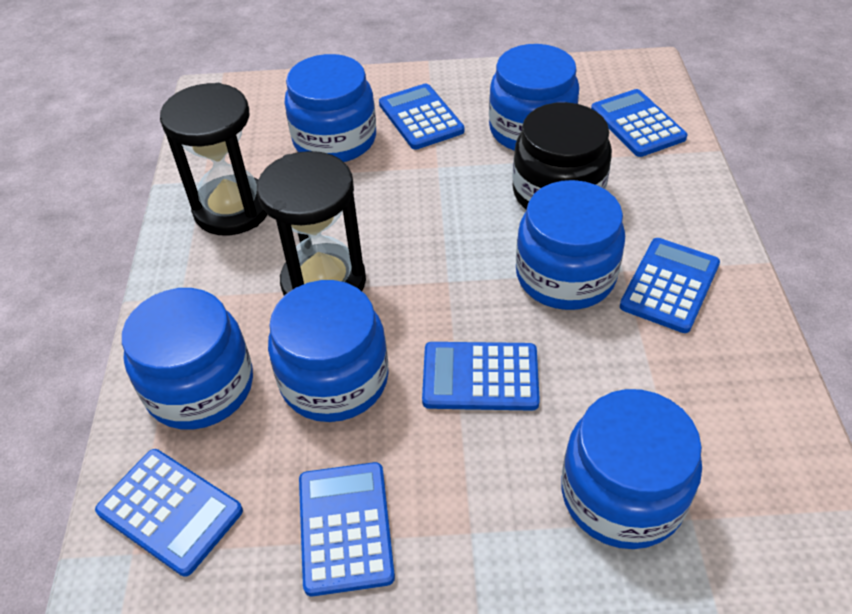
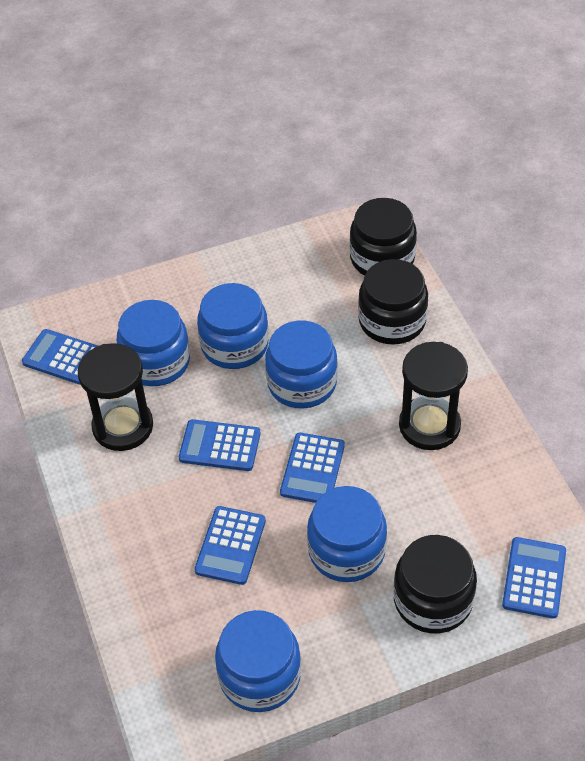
black jar: 1 -> 3
blue calculator: 6 -> 5
blue jar: 6 -> 5

